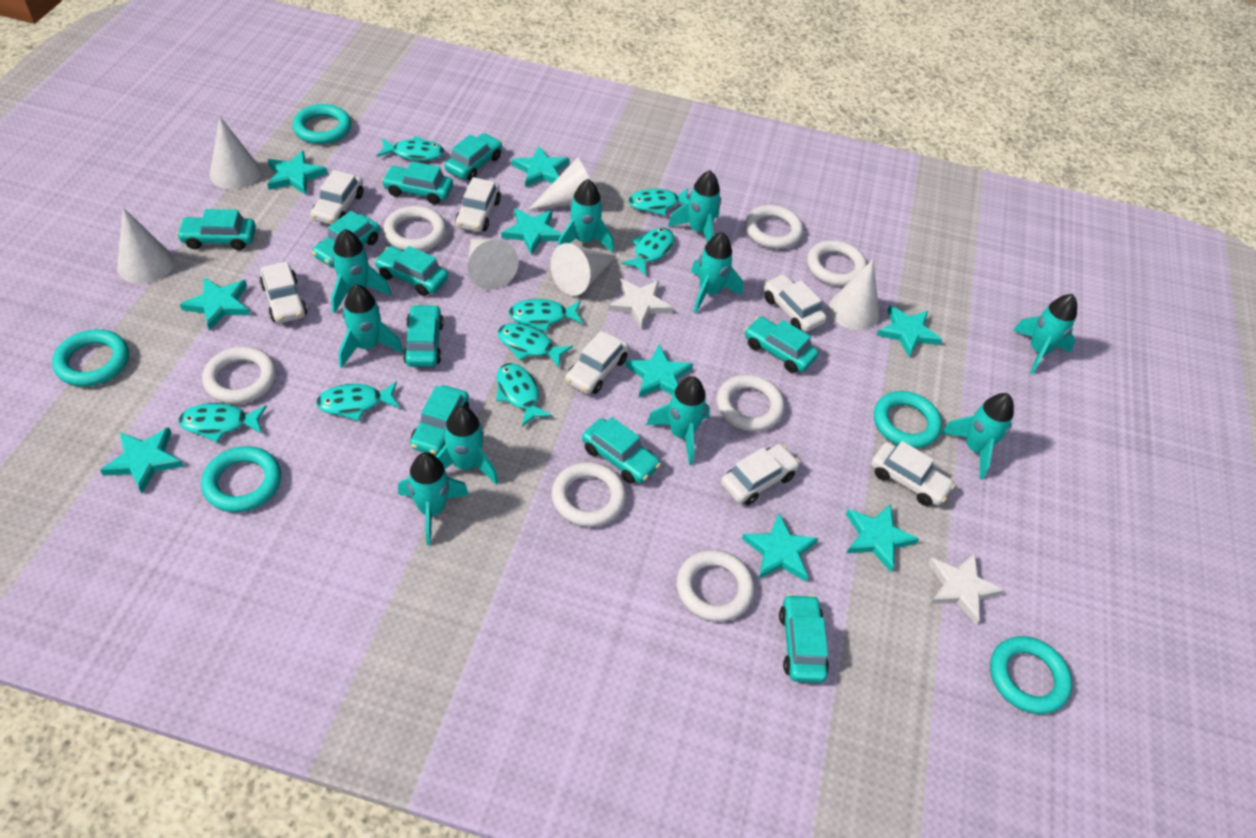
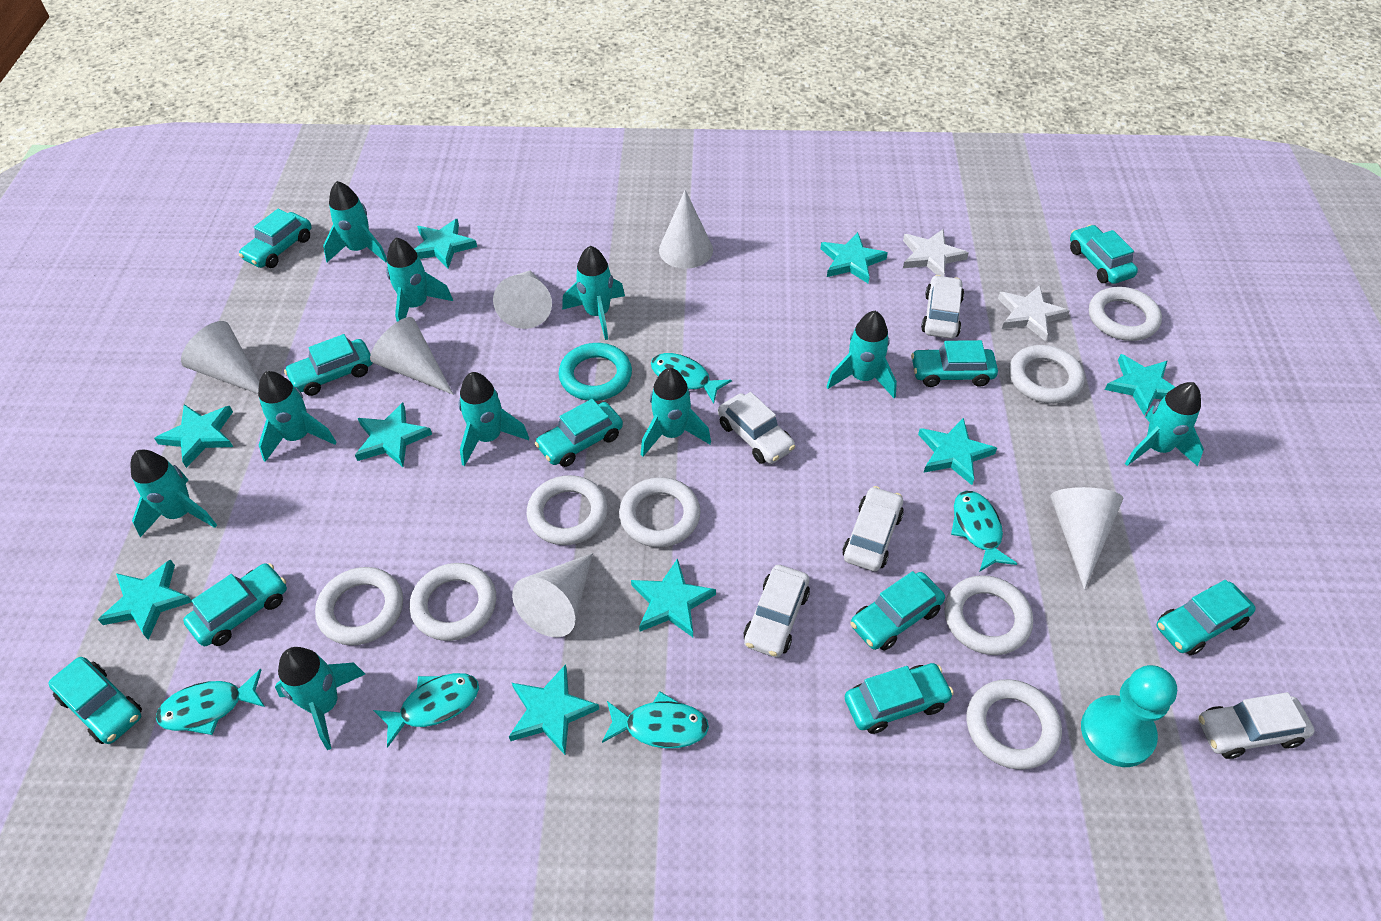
turquoise fish: 8 -> 5
turquoise pawn: 0 -> 1
turquoise ring: 5 -> 1
white car: 7 -> 5
white ring: 7 -> 8

